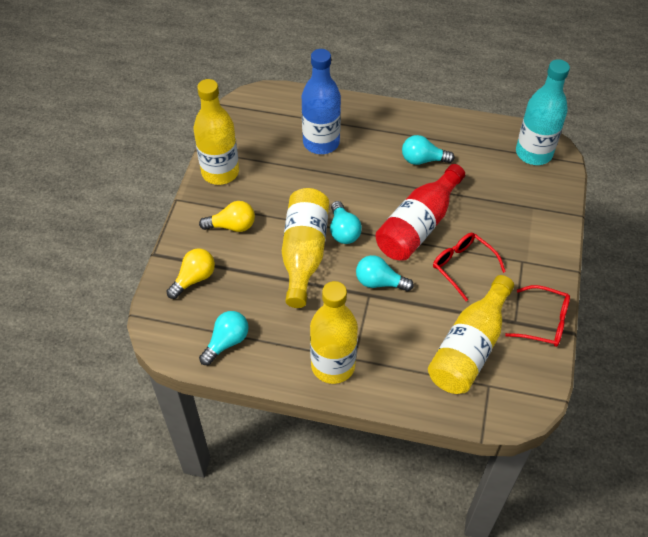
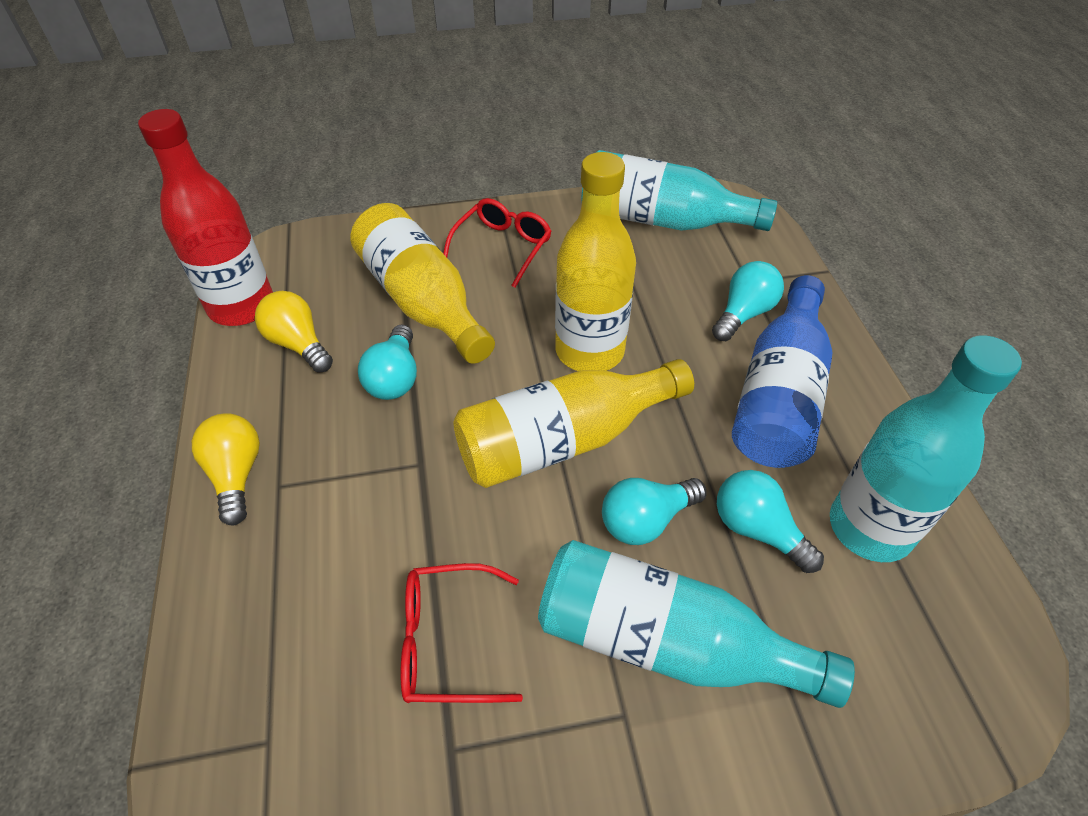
turquoise bottle: 1 -> 3
yellow bottle: 4 -> 3

